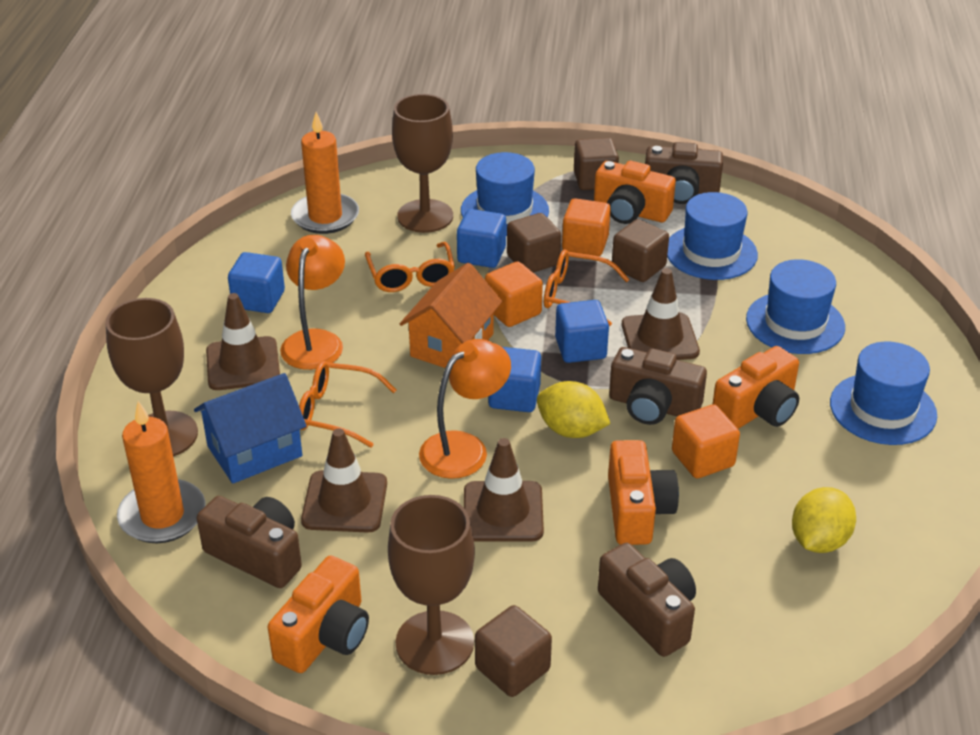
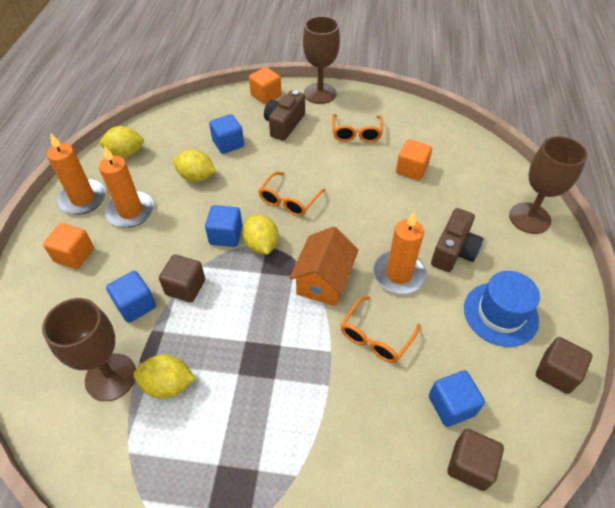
blue hat: 4 -> 1
blue house: 1 -> 0
brown camera: 4 -> 2
brown cube: 4 -> 3
brown traffic cone: 4 -> 0
orange camera: 4 -> 0
orange candle: 2 -> 3
orange lamp: 2 -> 0
yellow lemon: 2 -> 4

